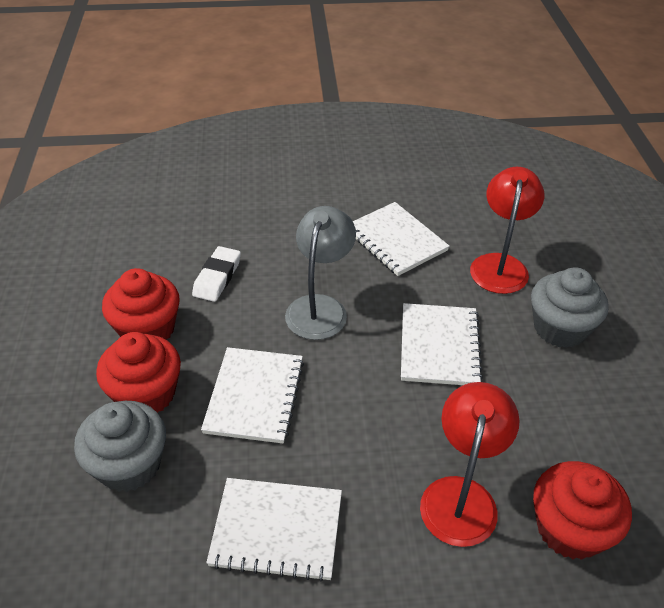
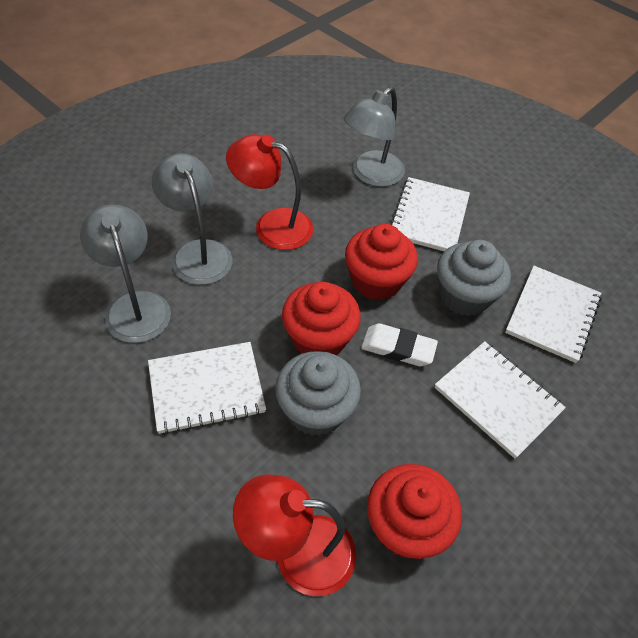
grey lamp: 1 -> 3

